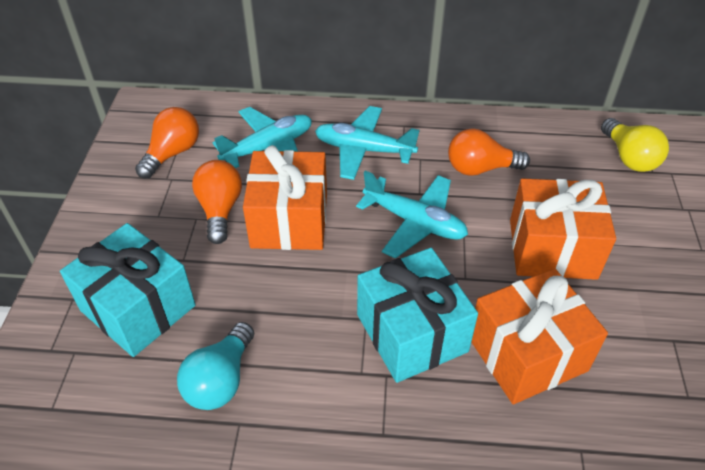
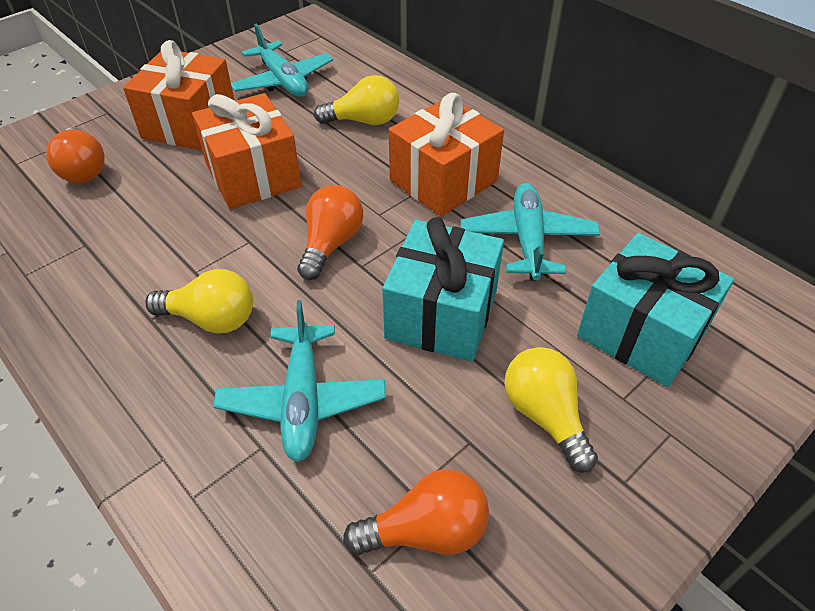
turquoise light bulb: 1 -> 0
yellow light bulb: 1 -> 3

